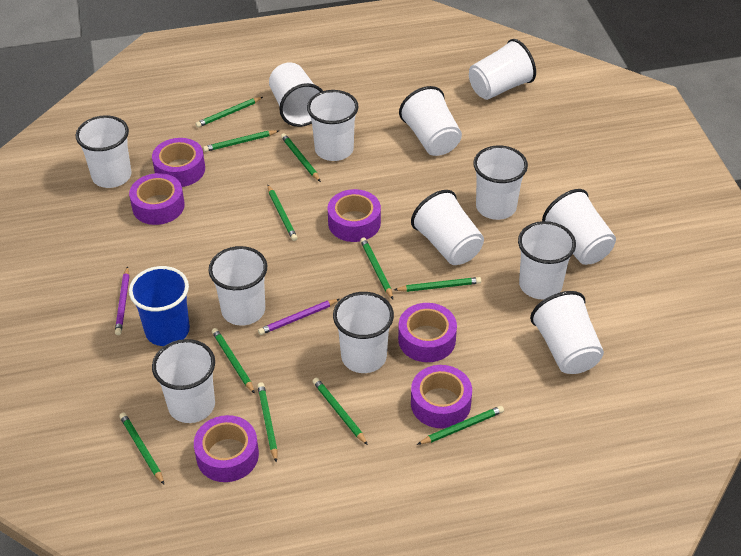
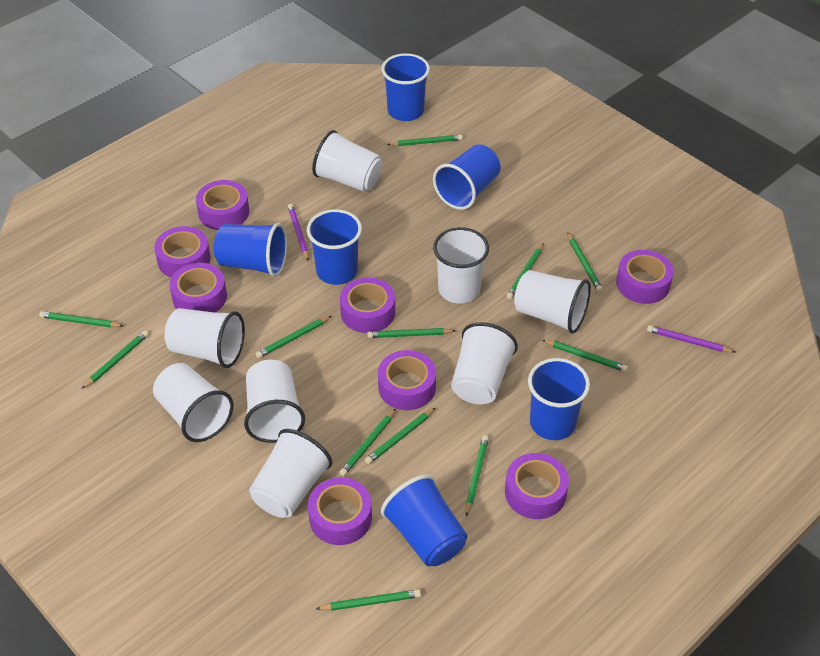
blue cup: 1 -> 6
green pencil: 11 -> 12
purple tape: 6 -> 8
white cup: 13 -> 8

